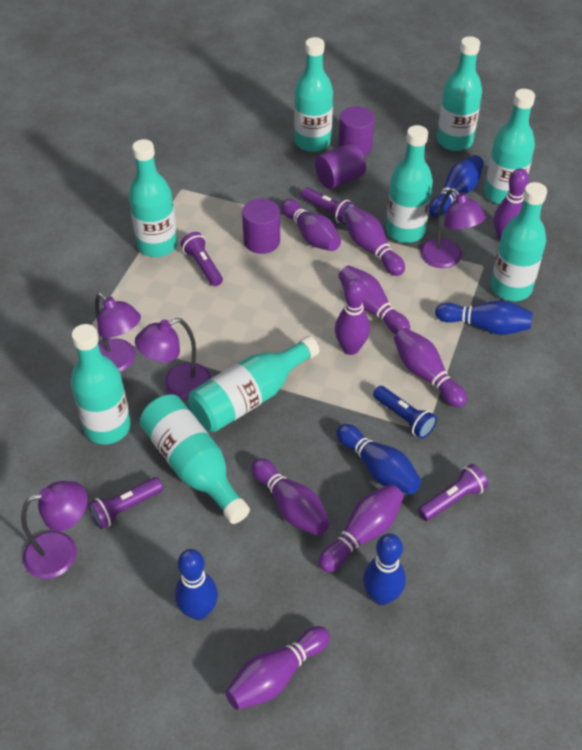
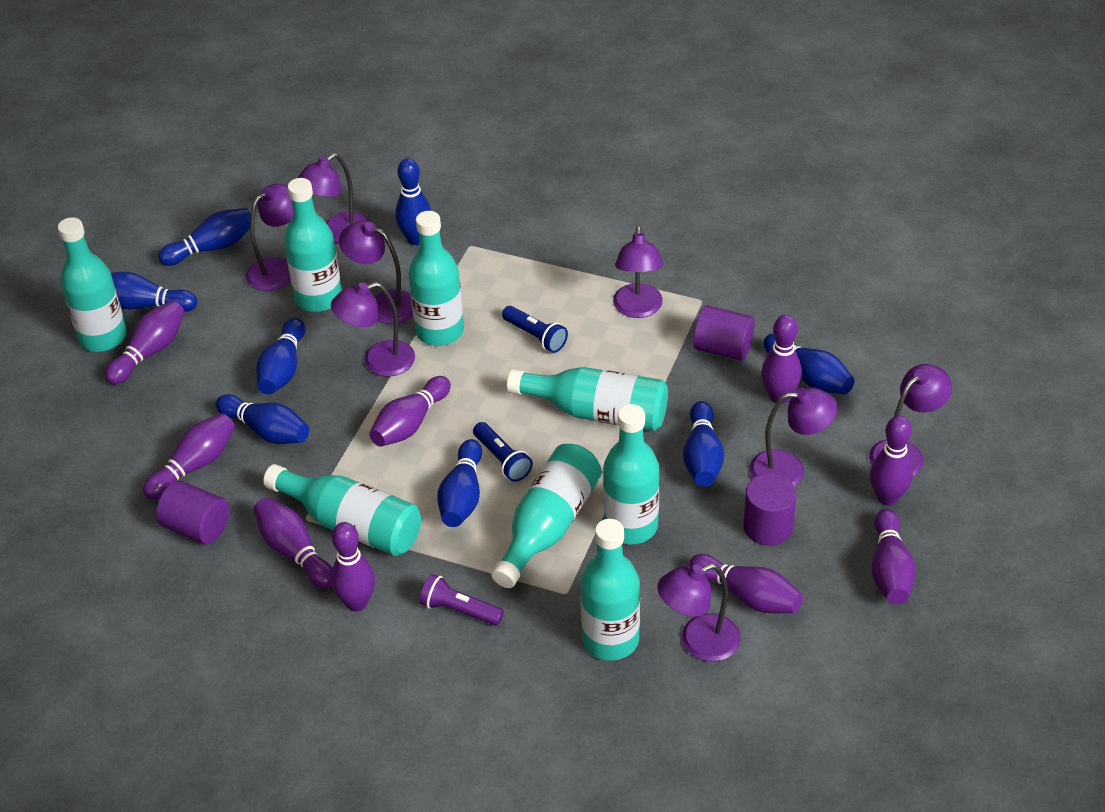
blue bowling pin: 5 -> 8
blue flashlight: 1 -> 2
purple flashlight: 4 -> 1
purple lamp: 4 -> 8
turquoise bottle: 9 -> 8

